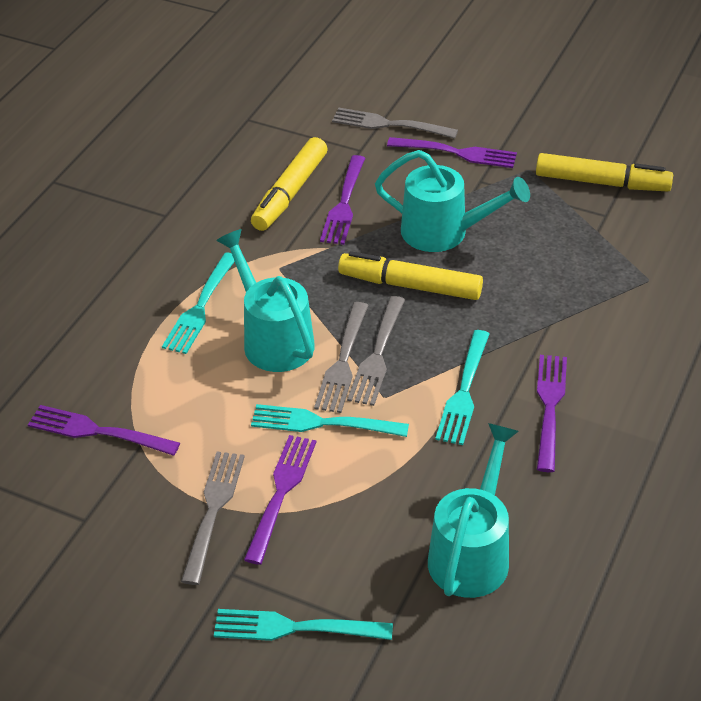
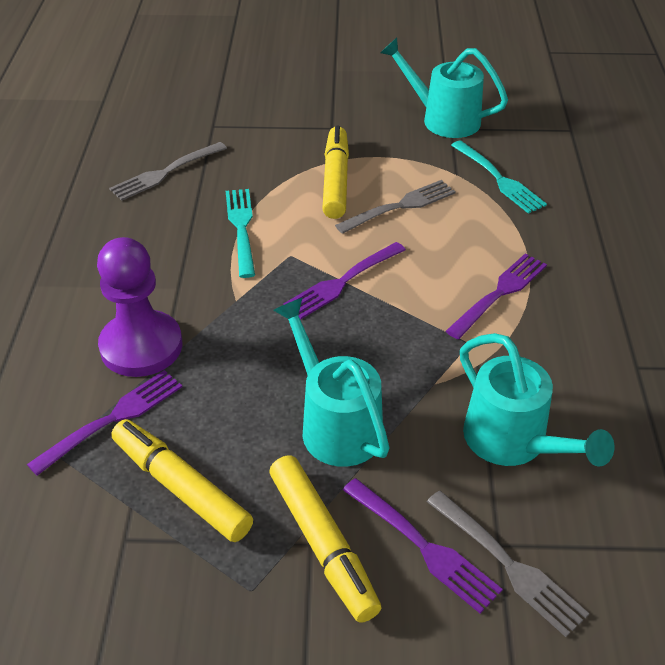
grey fork: 4 -> 3
purple fork: 5 -> 4
purple pawn: 0 -> 1
turquoise fork: 4 -> 2

